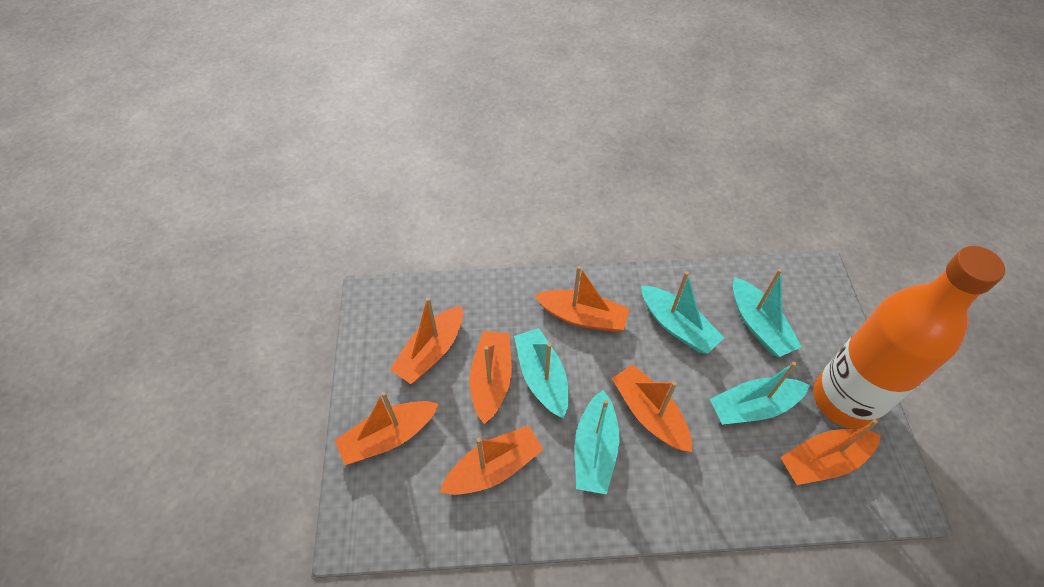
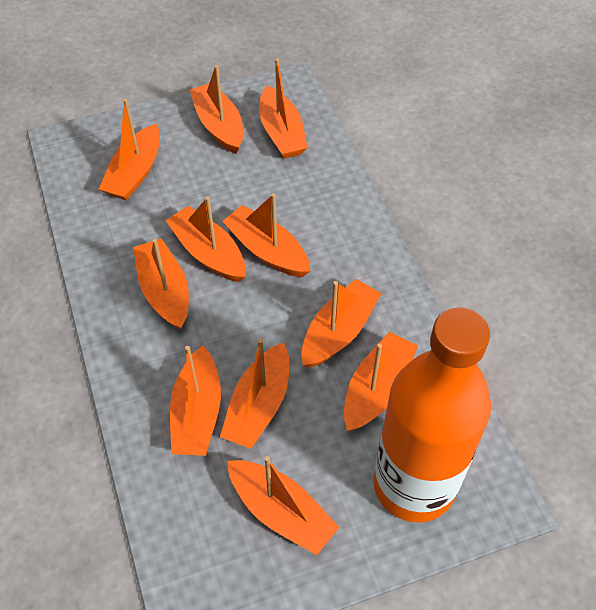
orange boat: 7 -> 11
turquoise boat: 5 -> 0

